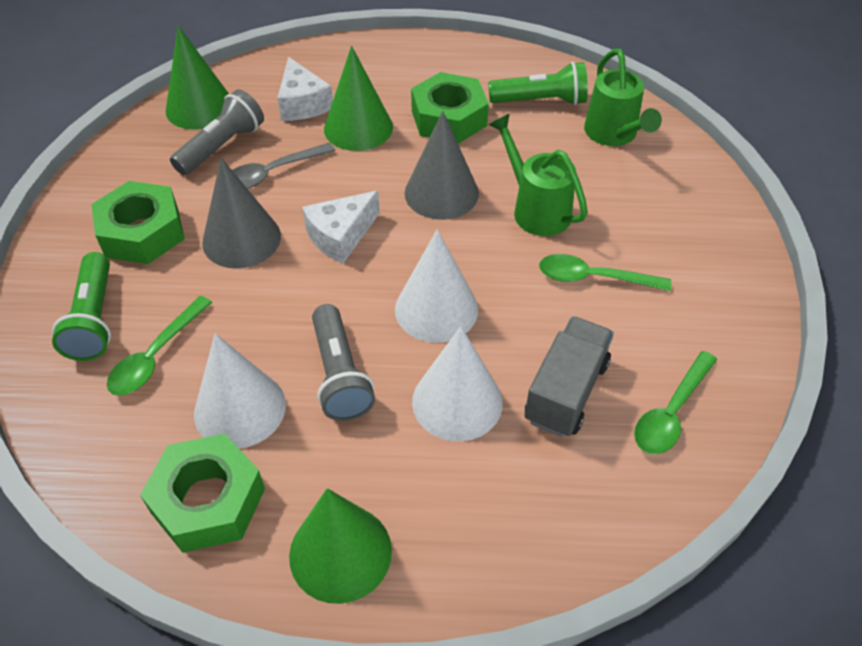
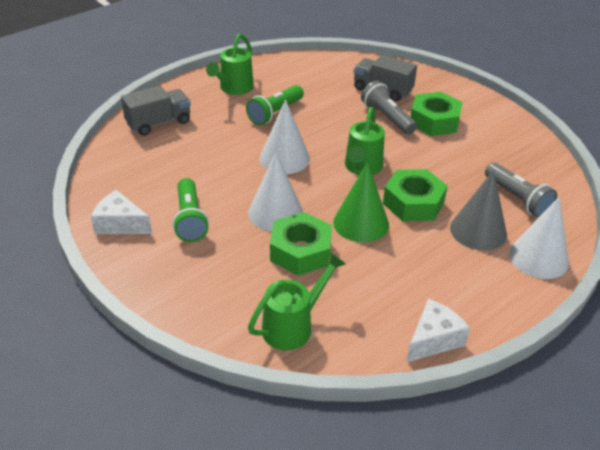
green cone: 3 -> 1
green spoon: 3 -> 0
green watering can: 2 -> 3
grey cone: 2 -> 1
grey spoon: 1 -> 0
grey truck: 1 -> 2

